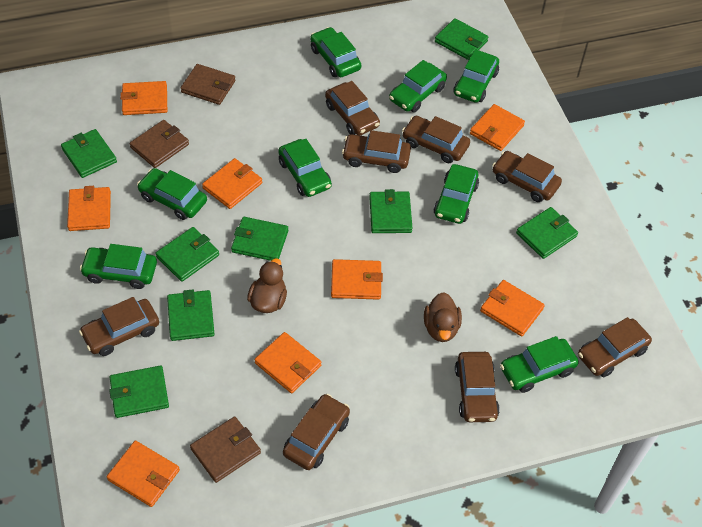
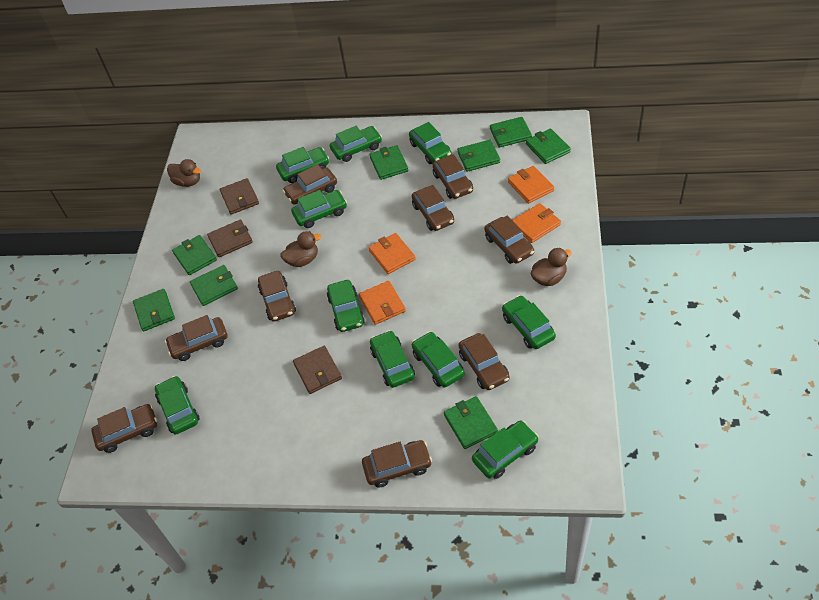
brown car: 8 -> 9
brown duck: 2 -> 3
green car: 8 -> 10
orange wallet: 8 -> 4

